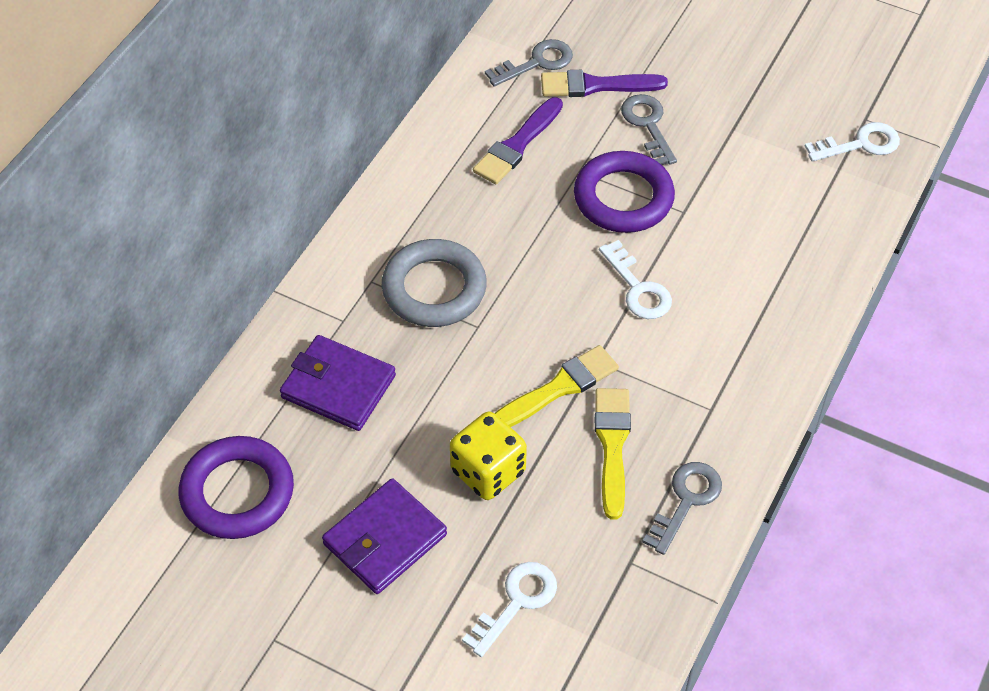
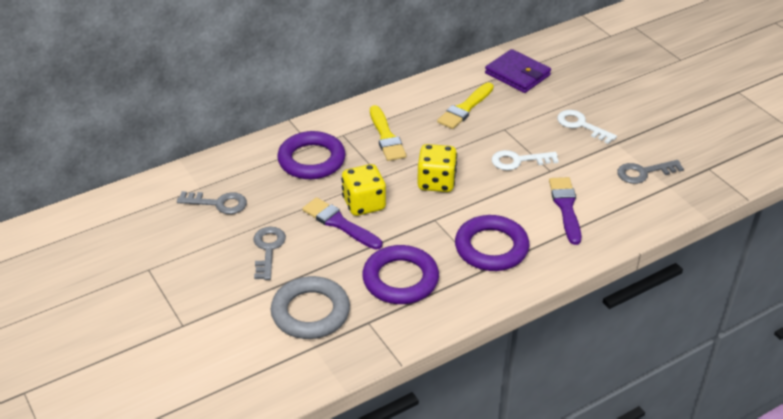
purple ring: 2 -> 3
purple wallet: 2 -> 1
white key: 3 -> 2
yellow dice: 1 -> 2

